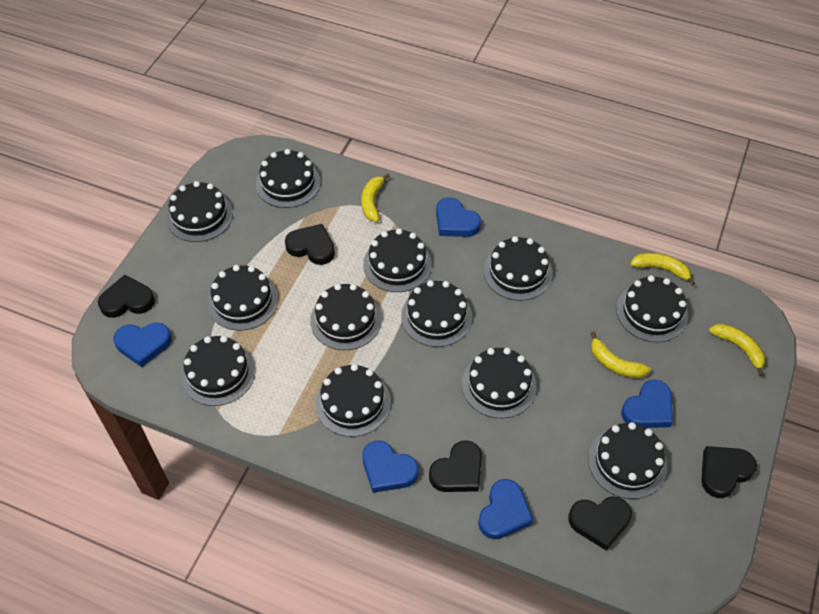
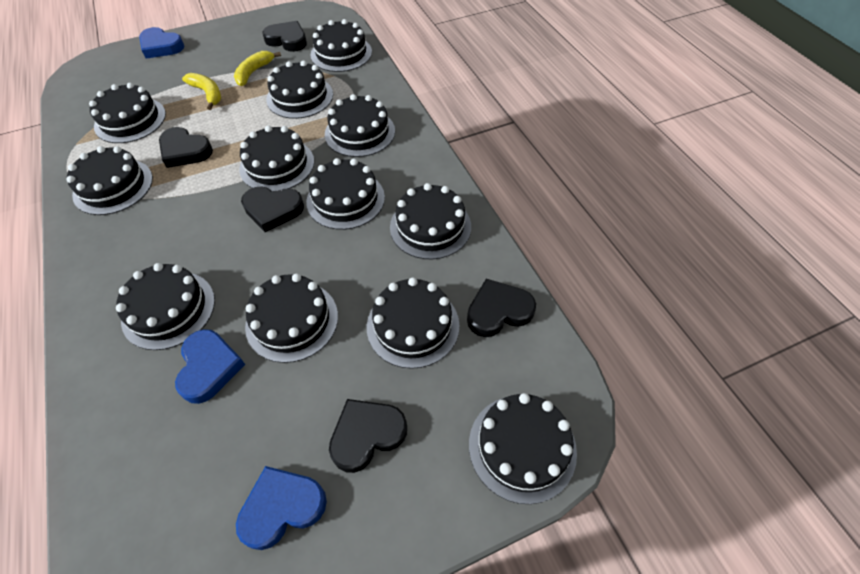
blue heart: 5 -> 3
yellow banana: 4 -> 2

